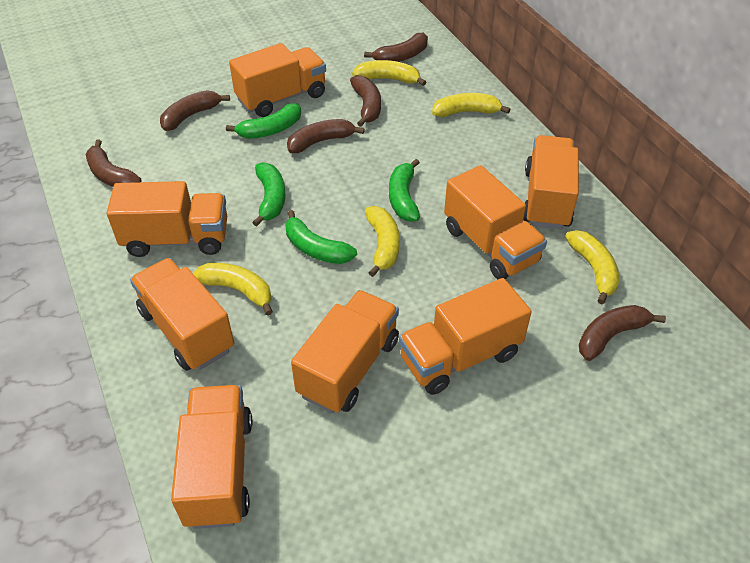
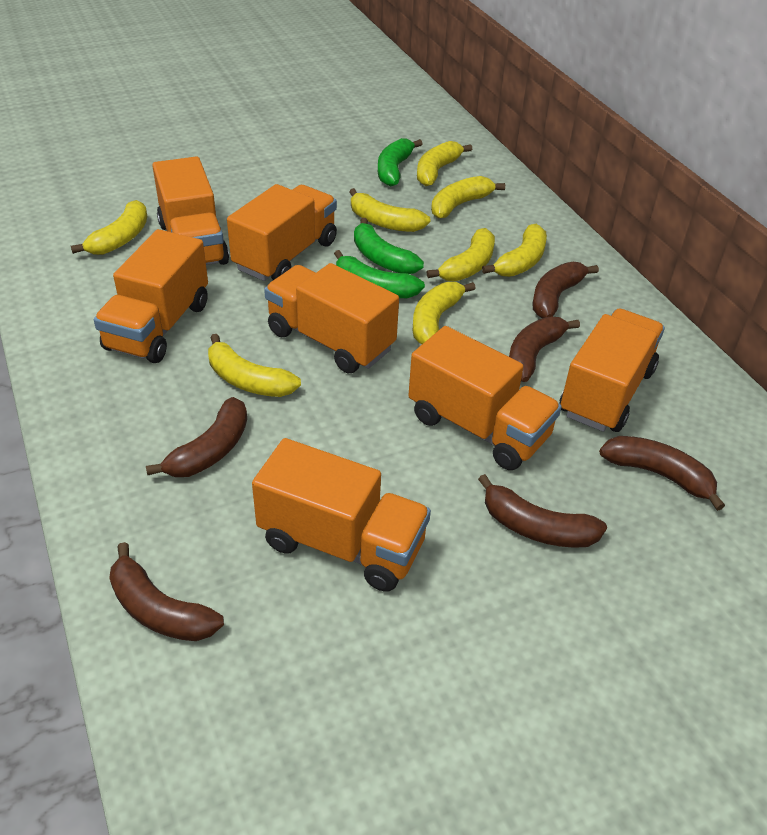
green banana: 4 -> 3
orange truck: 8 -> 7
yellow banana: 5 -> 8

